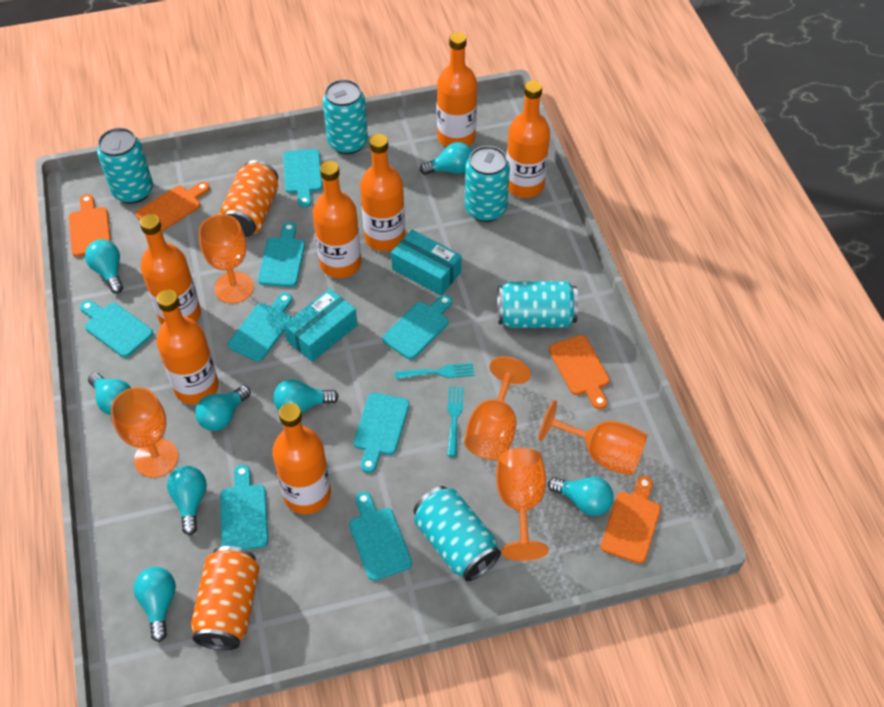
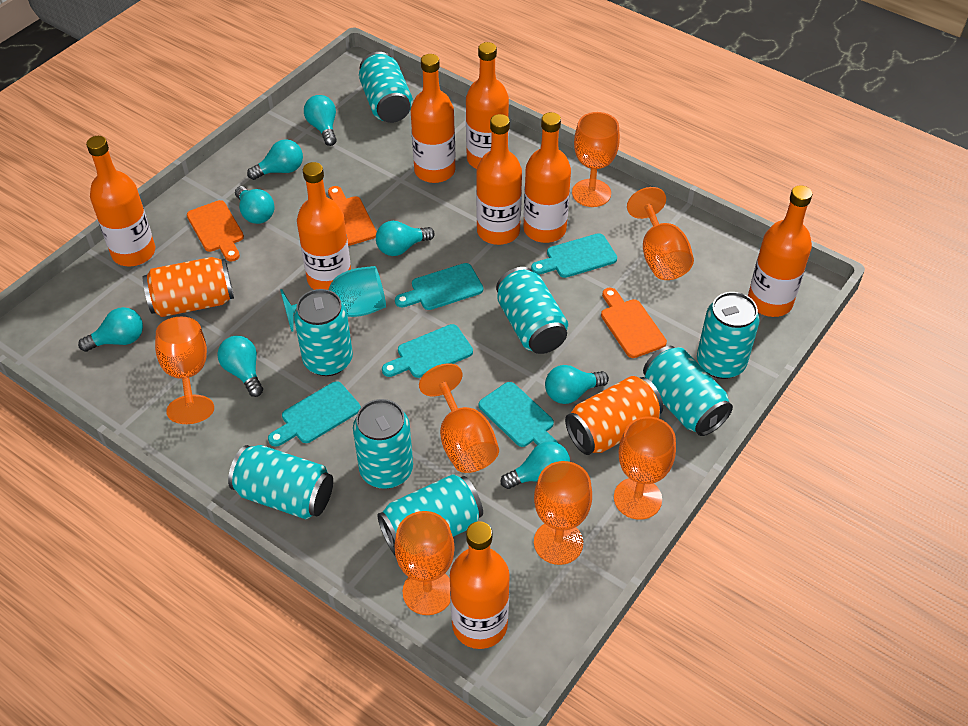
orange bottle: 7 -> 8
orange cutting board: 4 -> 3
orange goblet: 5 -> 7
turquoise box: 2 -> 0
turquoise can: 5 -> 8
turquoise cutting board: 8 -> 5
turquoise fork: 2 -> 0
turquoise goblet: 0 -> 1

